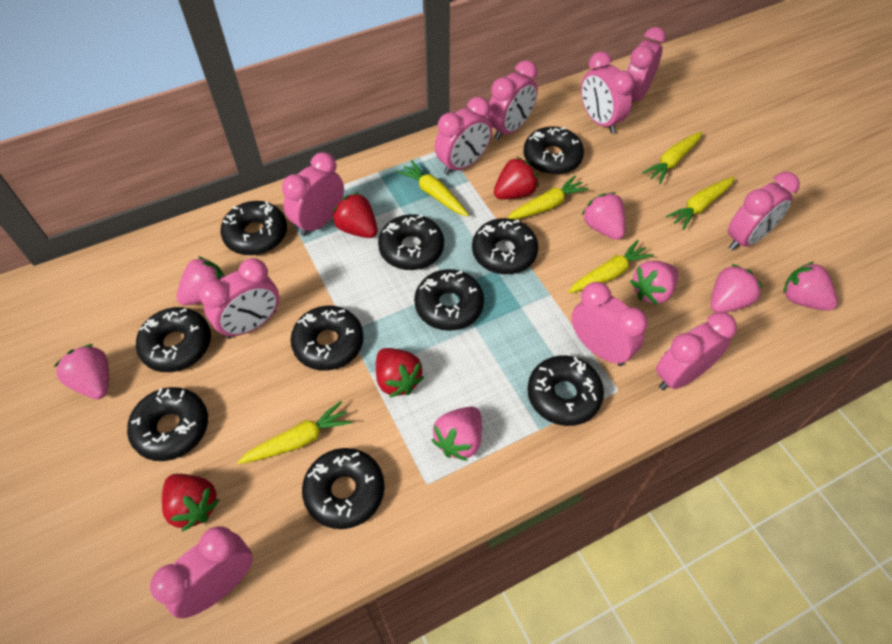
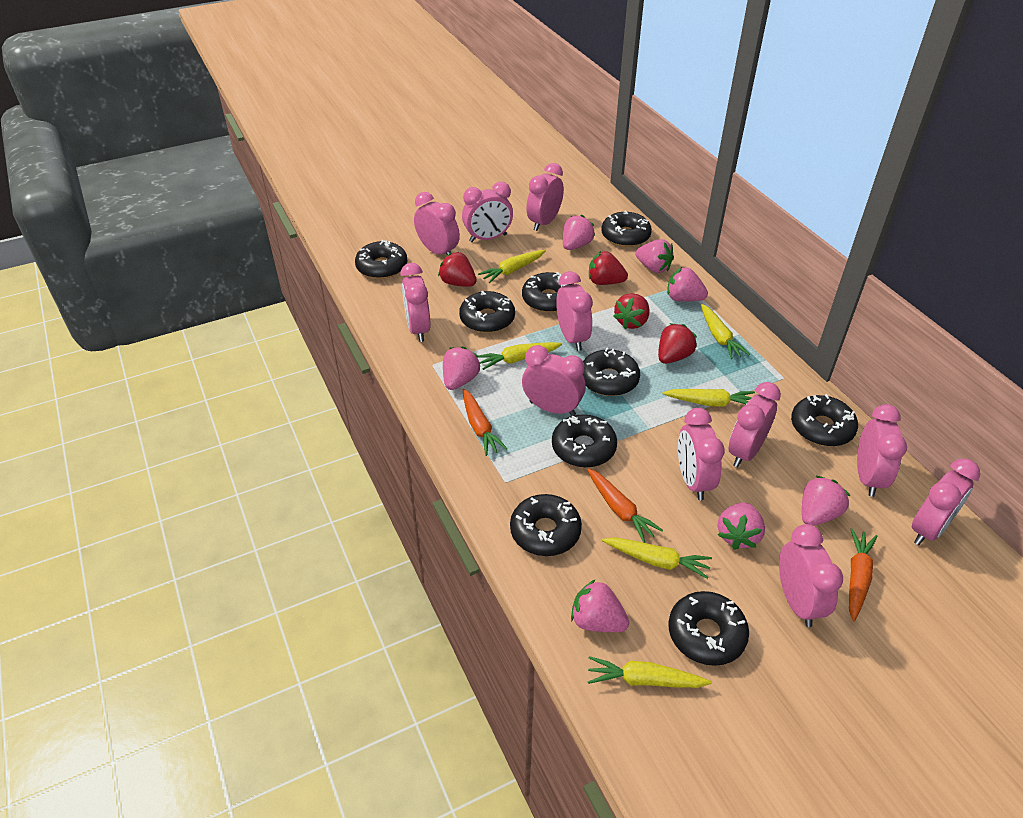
black donut: 10 -> 9
orange carrot: 0 -> 3
pink clock: 10 -> 11

